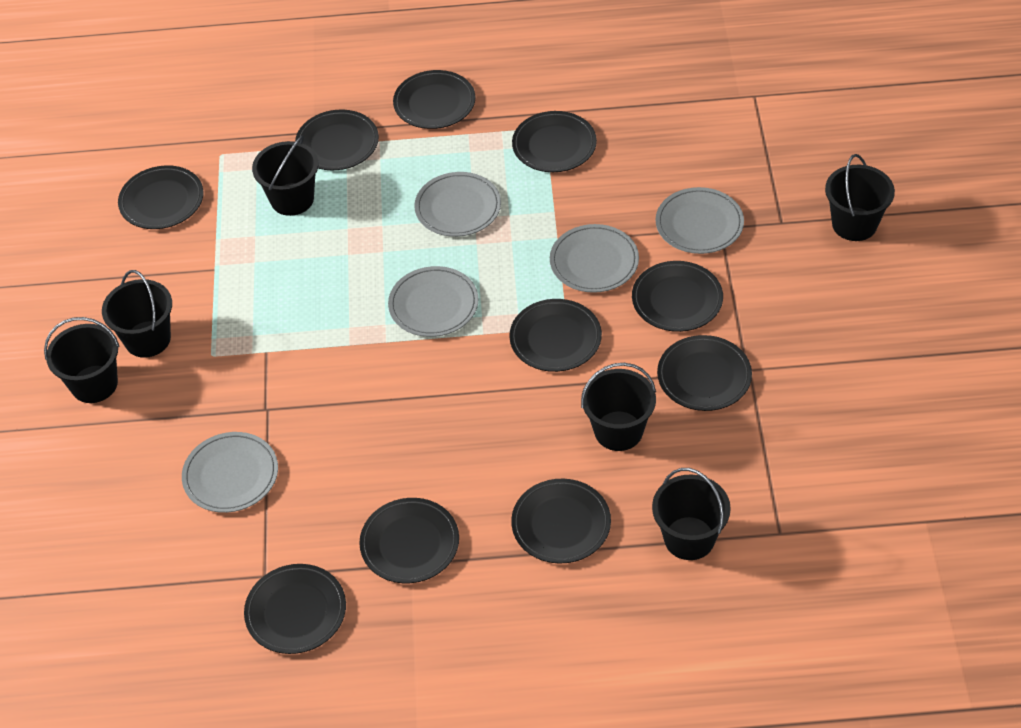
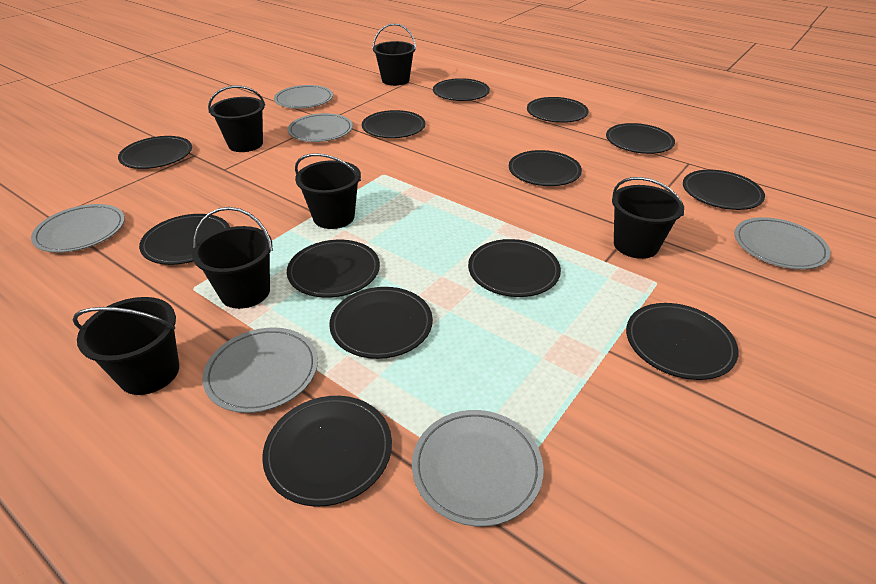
black plate: 10 -> 13
grey plate: 5 -> 6

